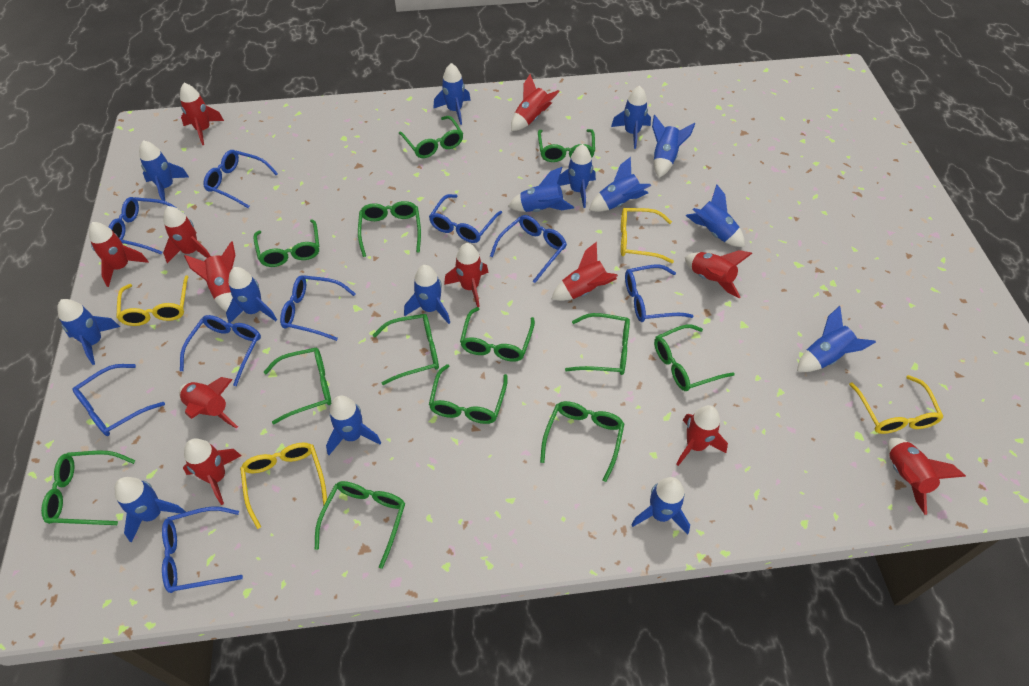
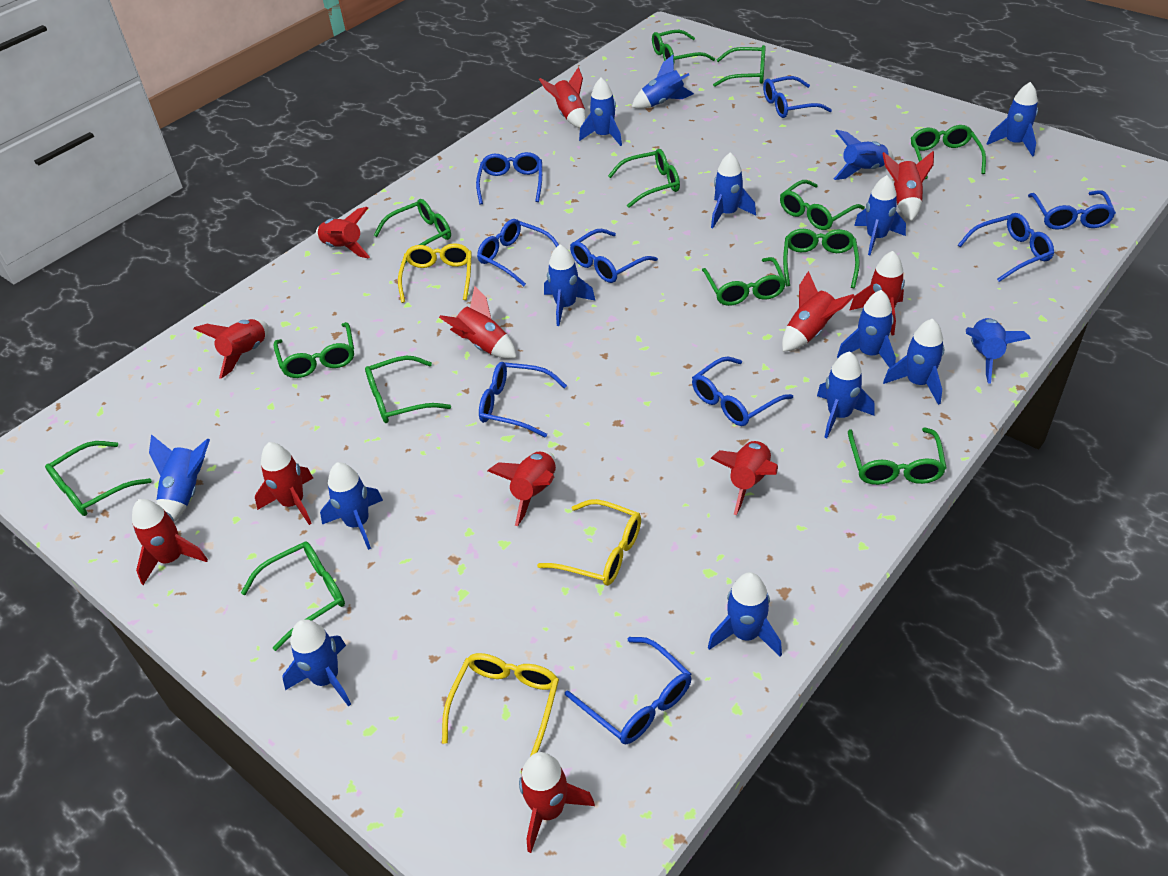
yellow glasses: 4 -> 3

